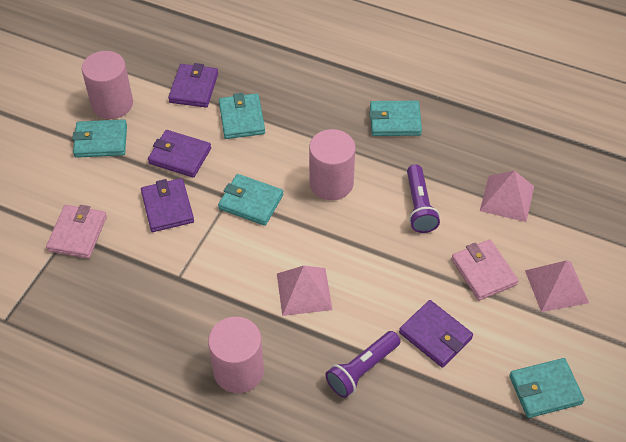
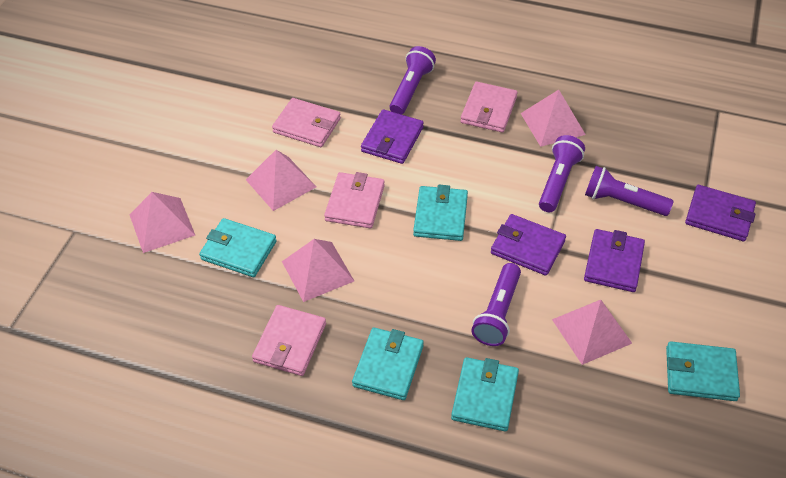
pink cylinder: 3 -> 0
pink pyramid: 3 -> 5
pink wallet: 2 -> 4
purple flashlight: 2 -> 4

